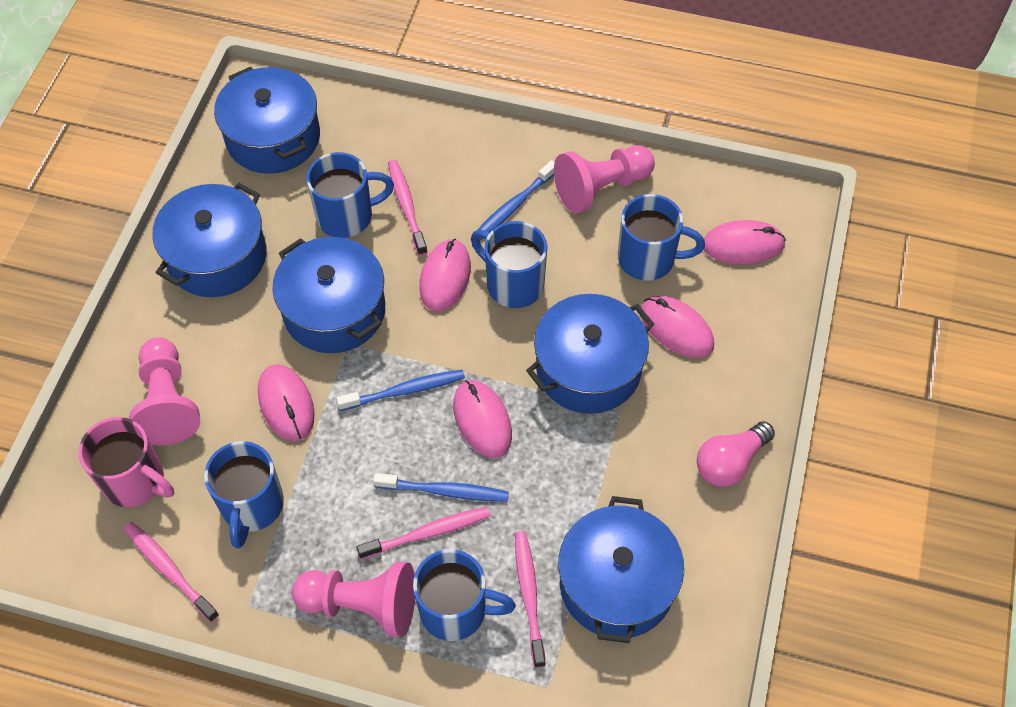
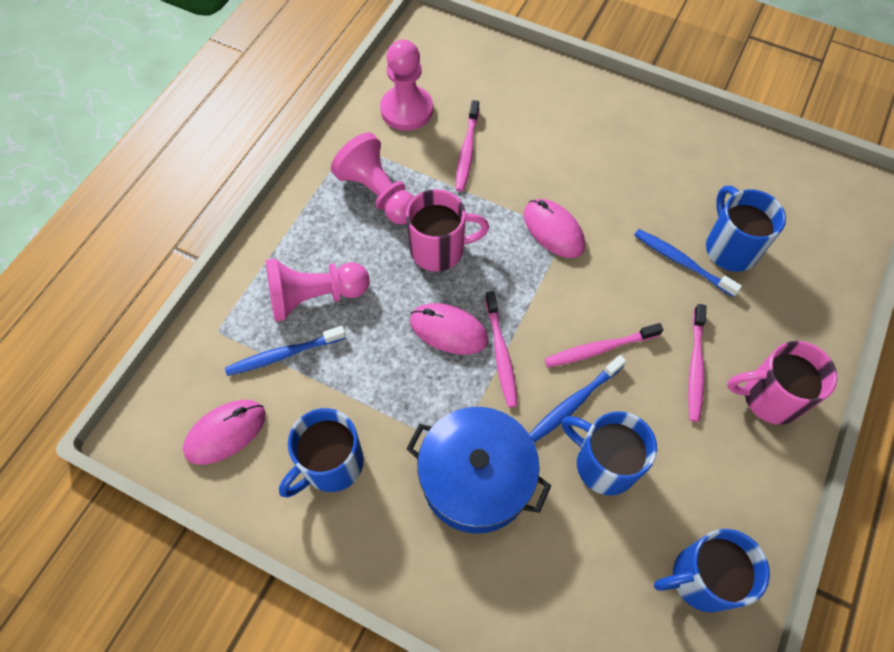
blue mug: 5 -> 4
blue pot: 5 -> 1
pink light bulb: 1 -> 0
pink mouse: 5 -> 3
pink mug: 1 -> 2

